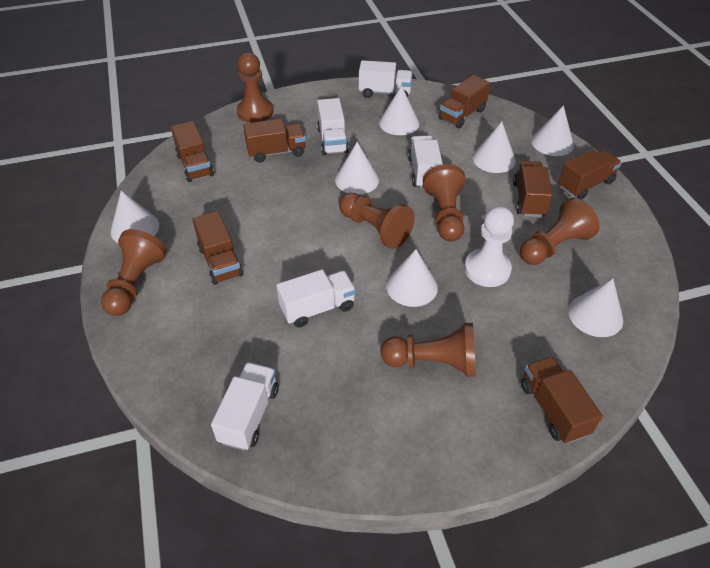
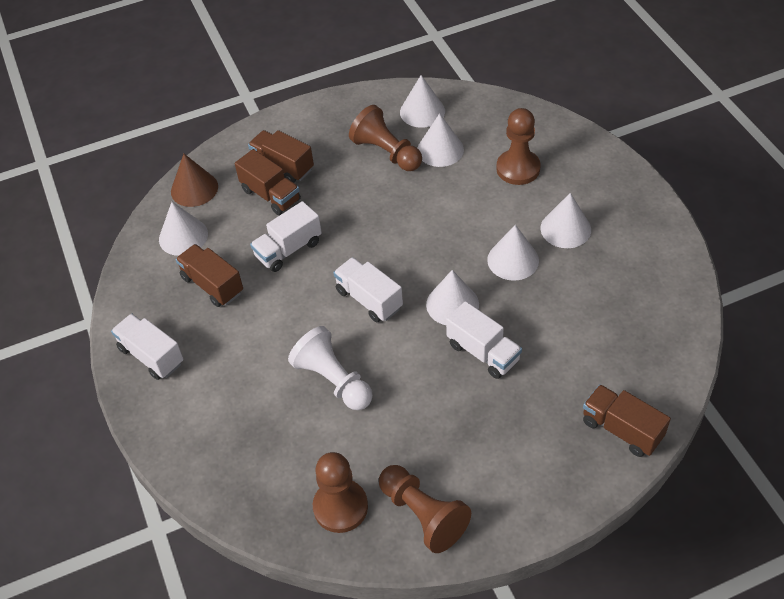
brown cone: 0 -> 1
brown pawn: 6 -> 4
brown truck: 7 -> 4
white cone: 7 -> 6
white truck: 5 -> 4

